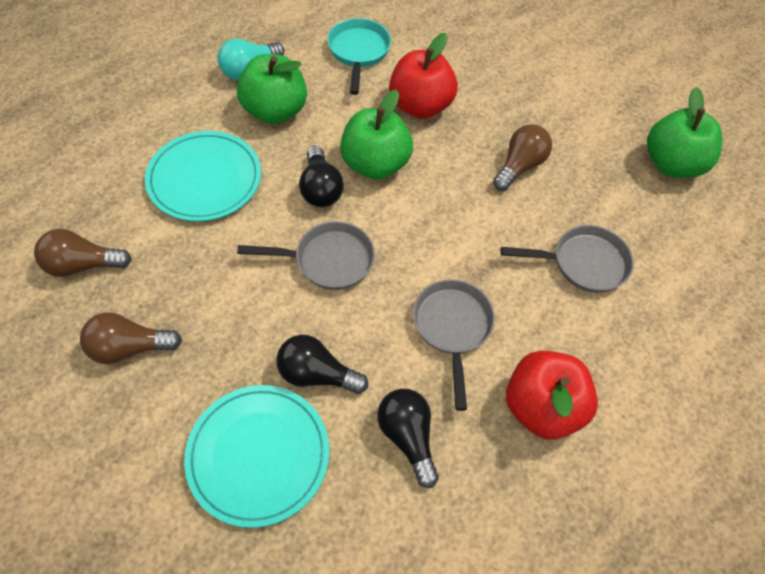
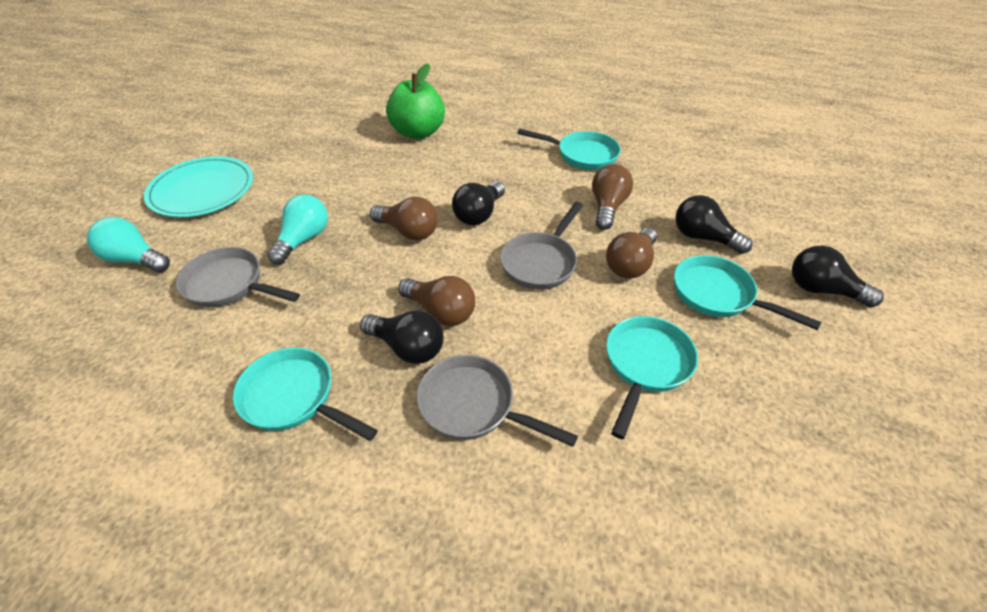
black light bulb: 3 -> 4
brown light bulb: 3 -> 4
green apple: 3 -> 1
red apple: 2 -> 0
turquoise light bulb: 1 -> 2
turquoise pan: 1 -> 4
turquoise plate: 2 -> 1

